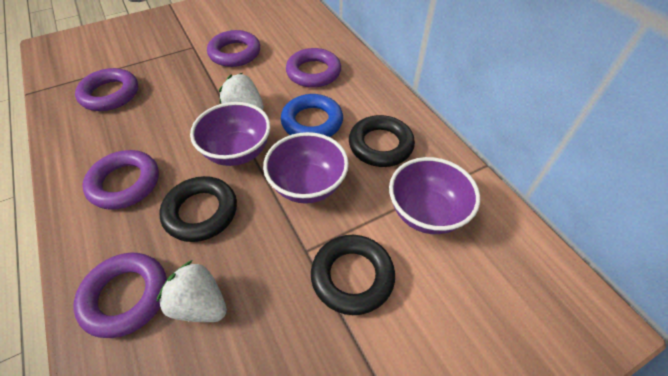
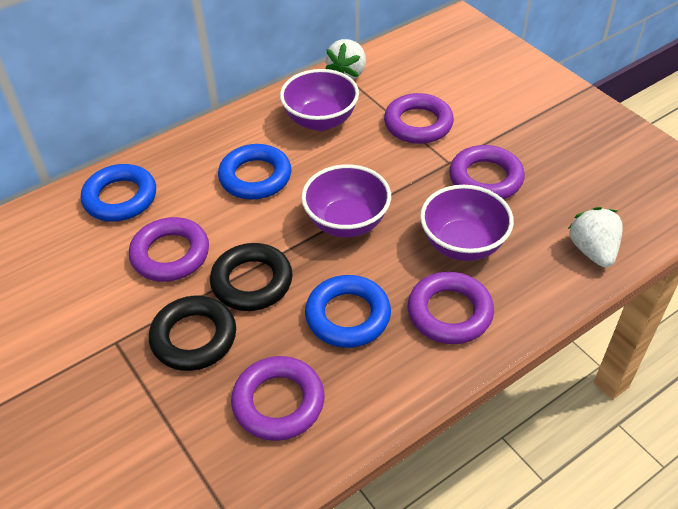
black ring: 3 -> 2
blue ring: 1 -> 3

